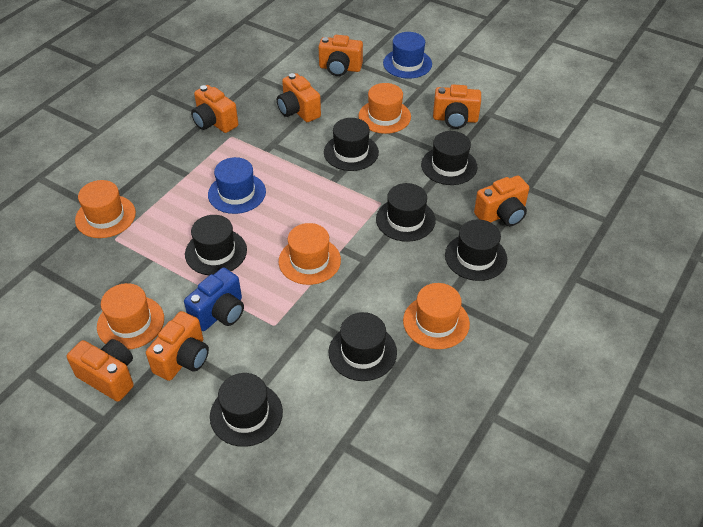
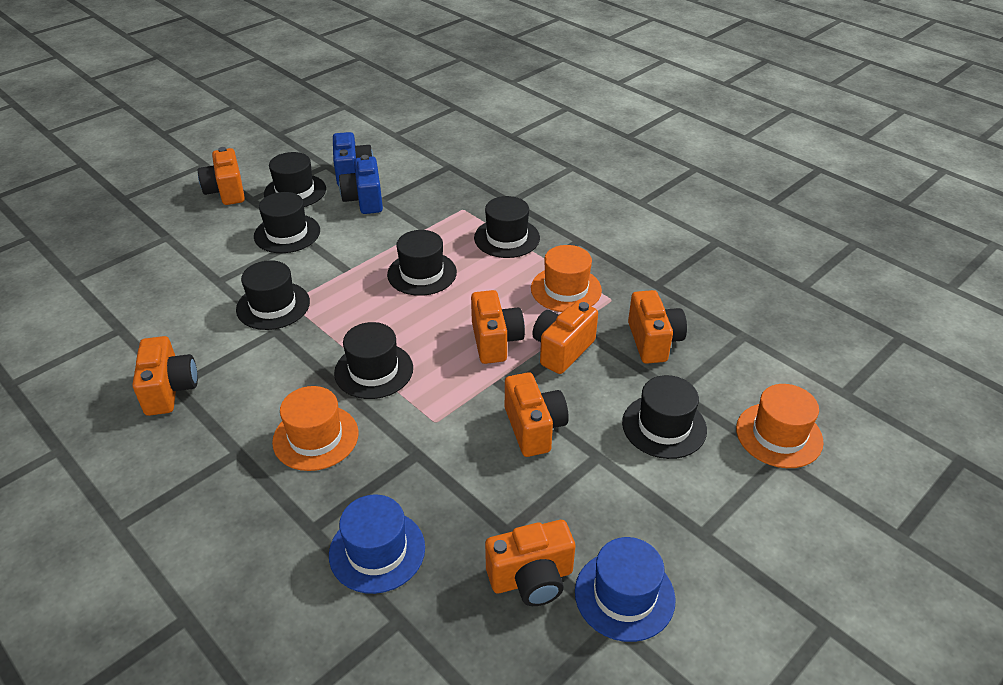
blue camera: 1 -> 2
orange hat: 5 -> 3

